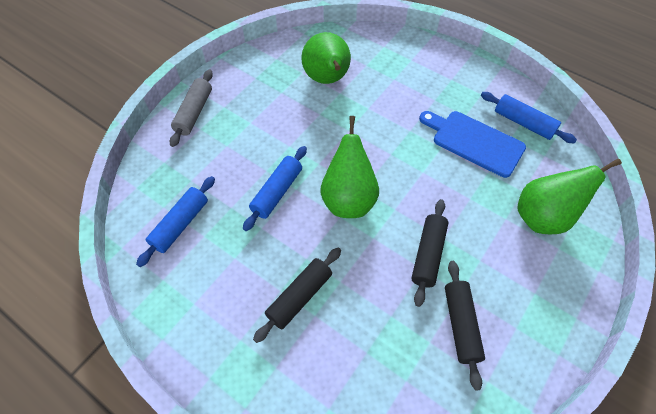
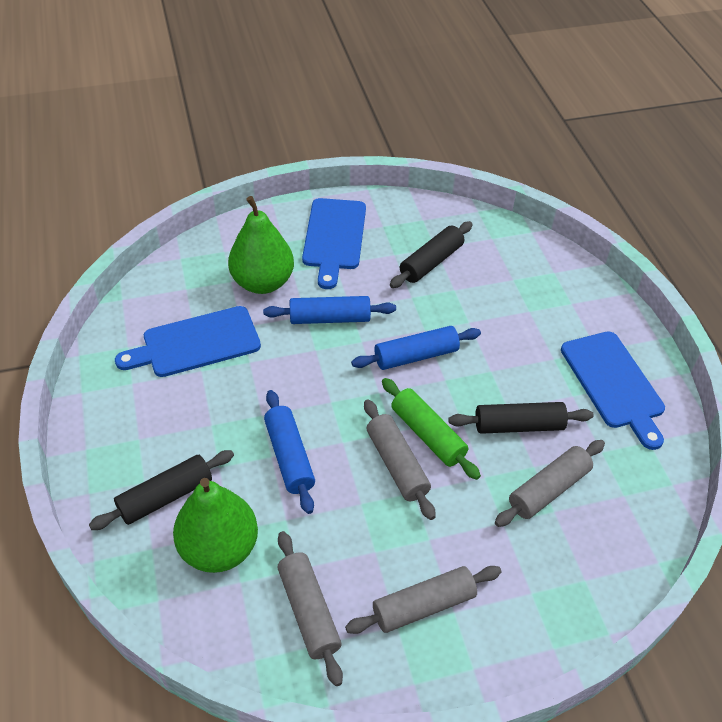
blue cutting board: 1 -> 3
green pear: 3 -> 2
green rolling pin: 0 -> 1
grey rolling pin: 1 -> 4

